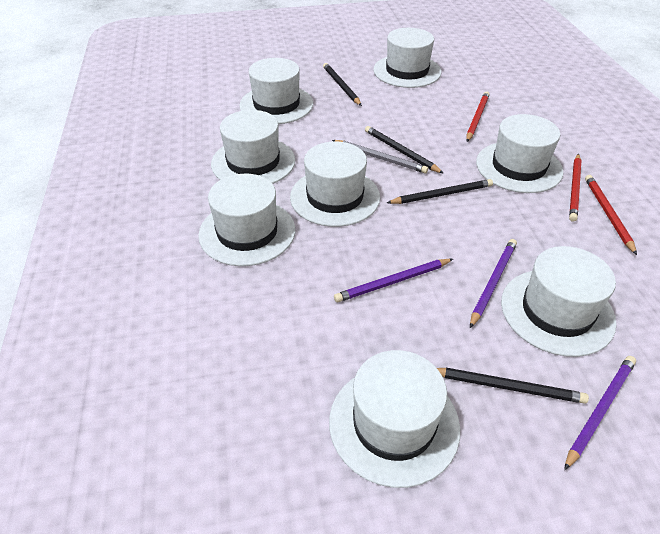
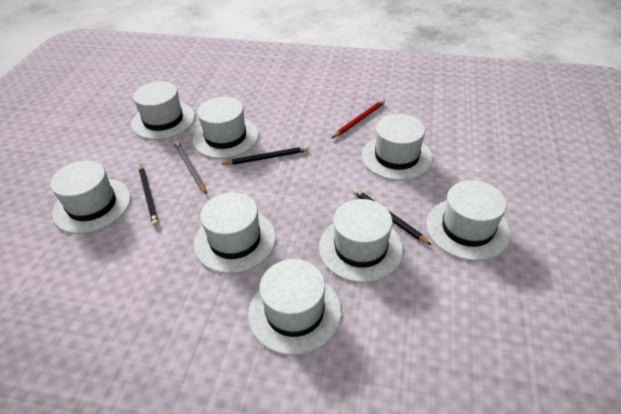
black pencil: 4 -> 3
purple pencil: 3 -> 0
red pencil: 3 -> 1

